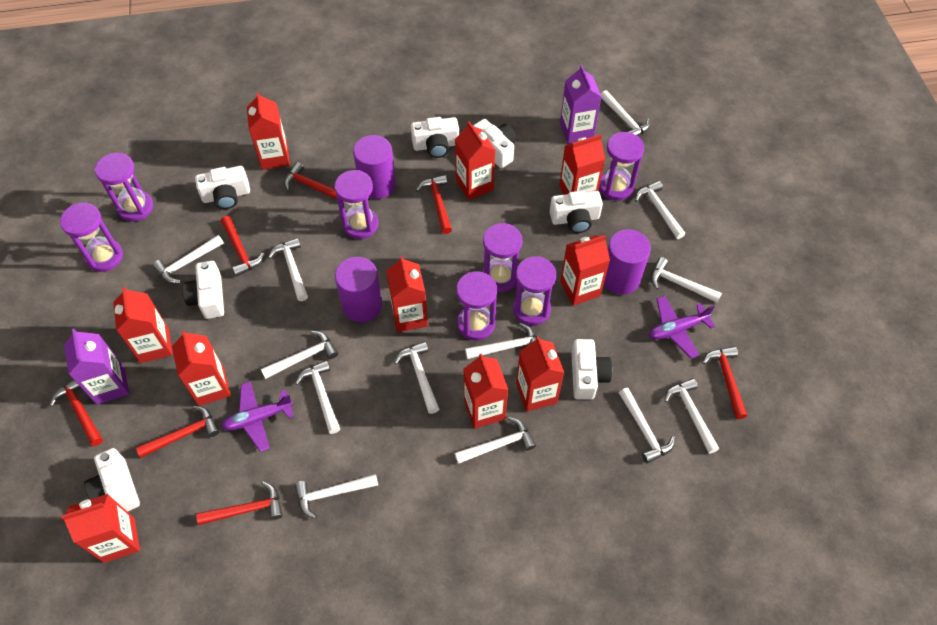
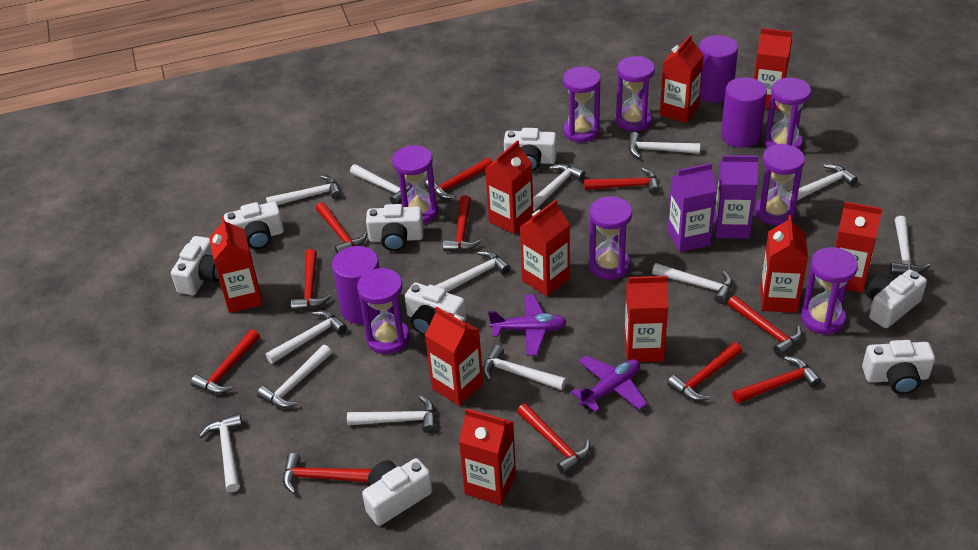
purple hourglass: 7 -> 8
red hammer: 7 -> 11
white camera: 7 -> 8

